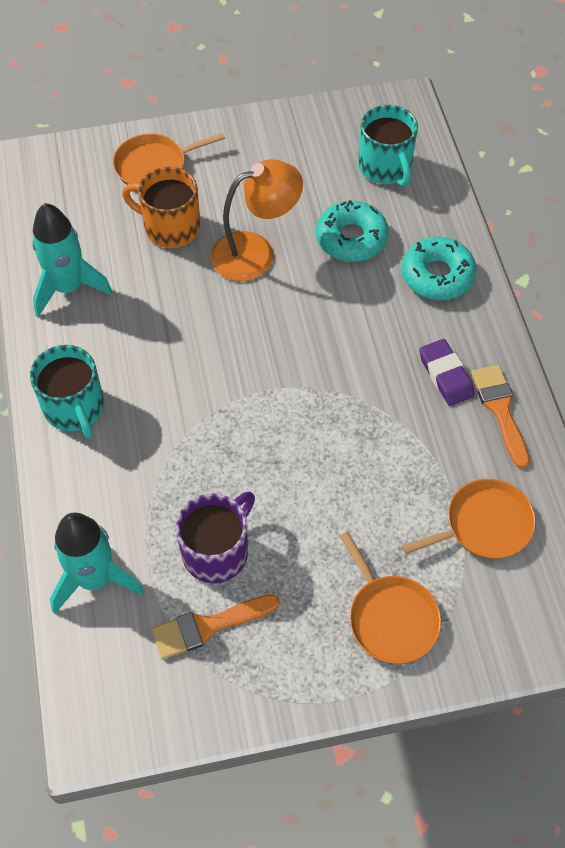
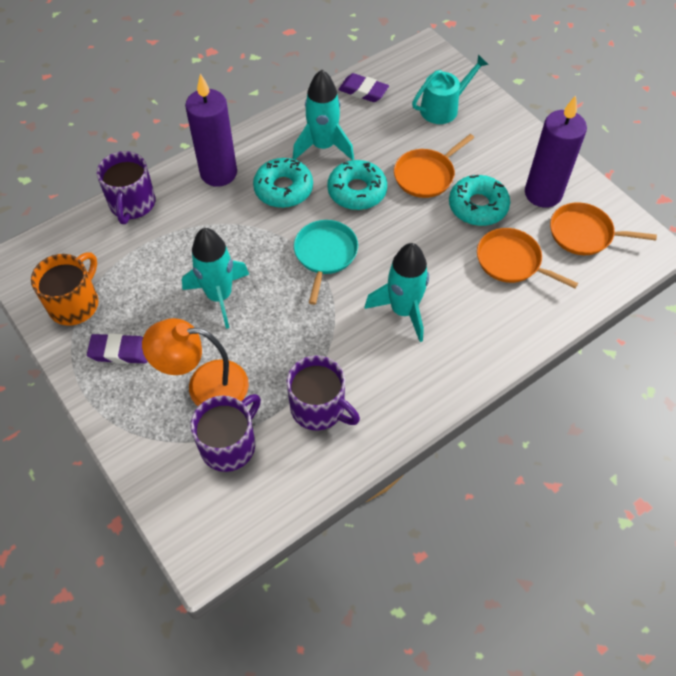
orange brush: 2 -> 0
purple candle: 0 -> 2
purple eraser: 1 -> 2
purple mug: 1 -> 3
turquoise donut: 2 -> 3
turquoise mug: 2 -> 0
turquoise pan: 0 -> 1
turquoise rocket: 2 -> 3
turquoise watering can: 0 -> 1

